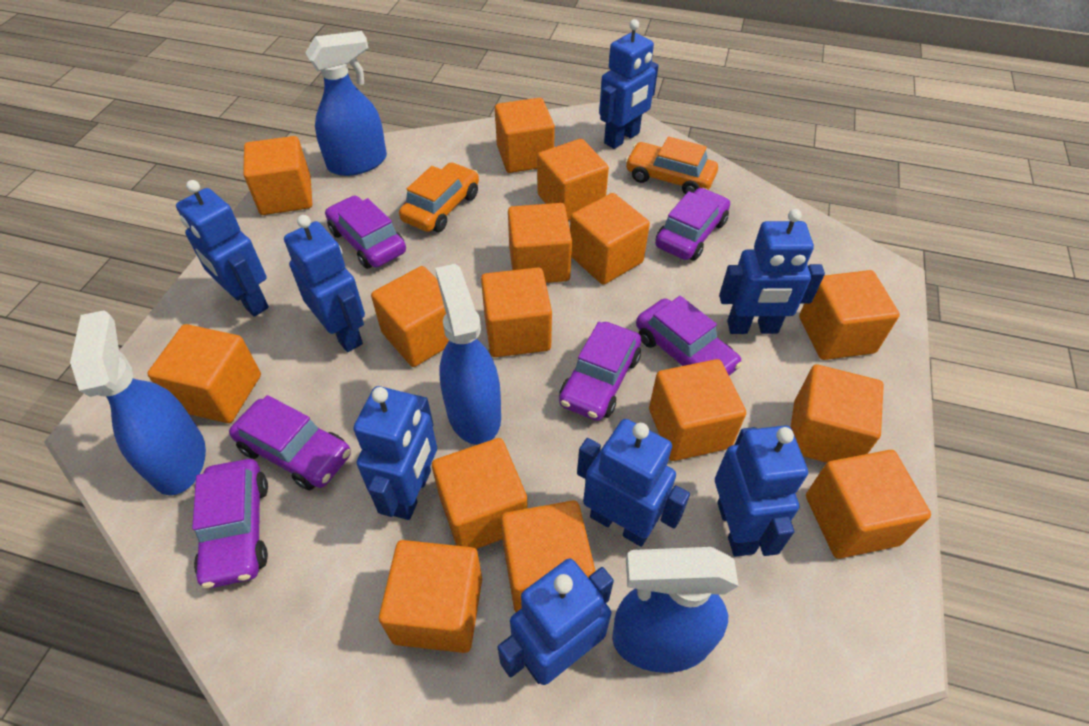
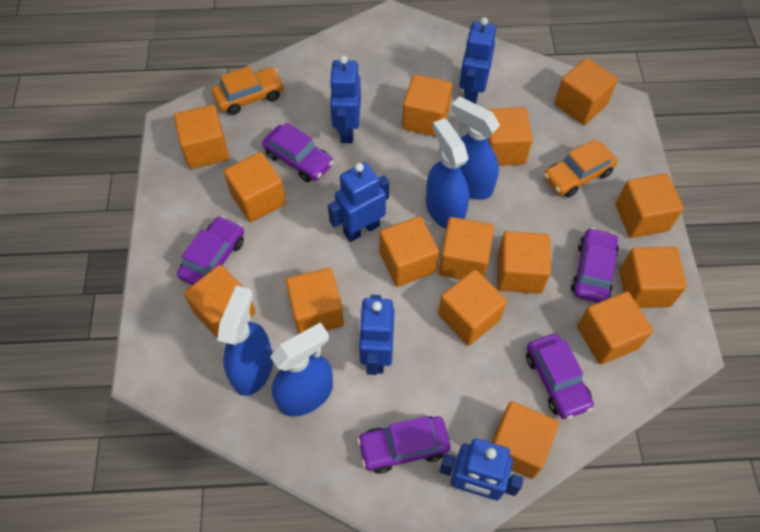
blue robot: 8 -> 5
purple car: 6 -> 5

